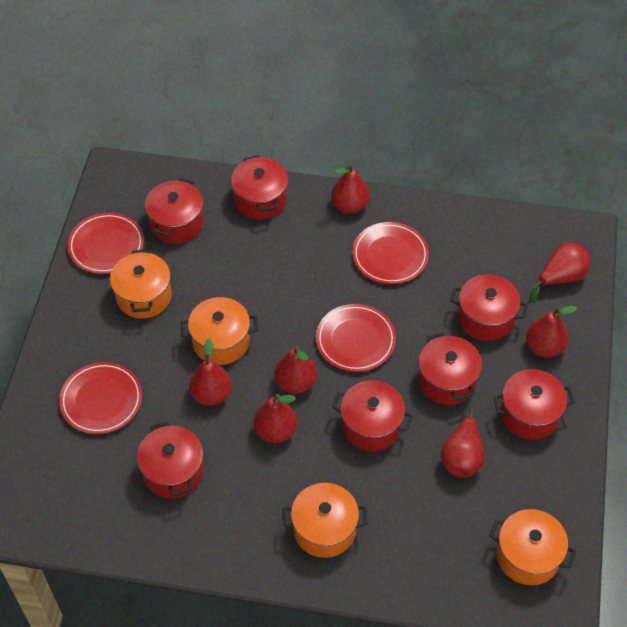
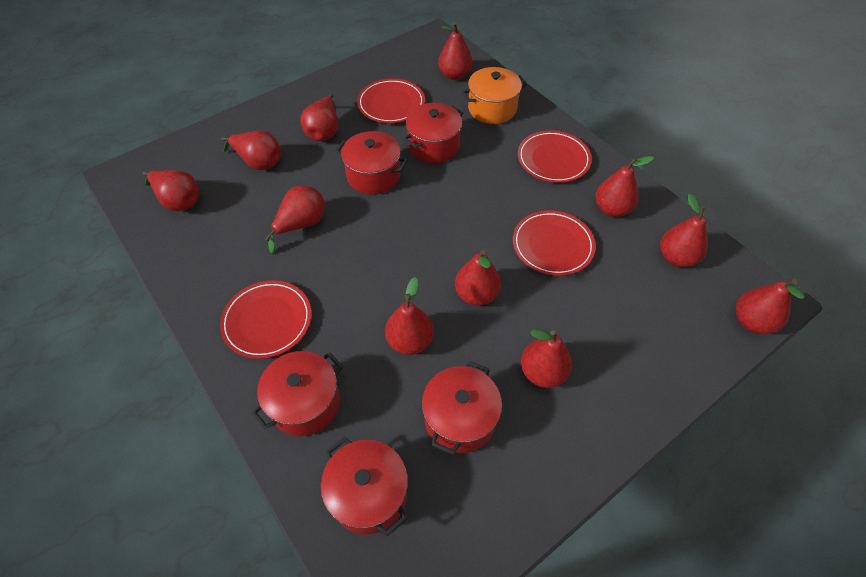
orange pot: 4 -> 1
red pear: 7 -> 11
red pot: 7 -> 5

